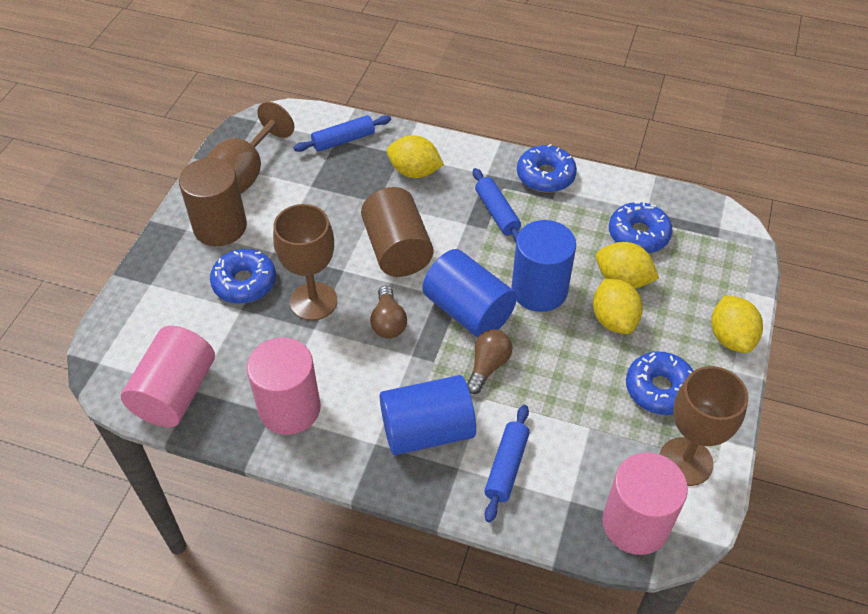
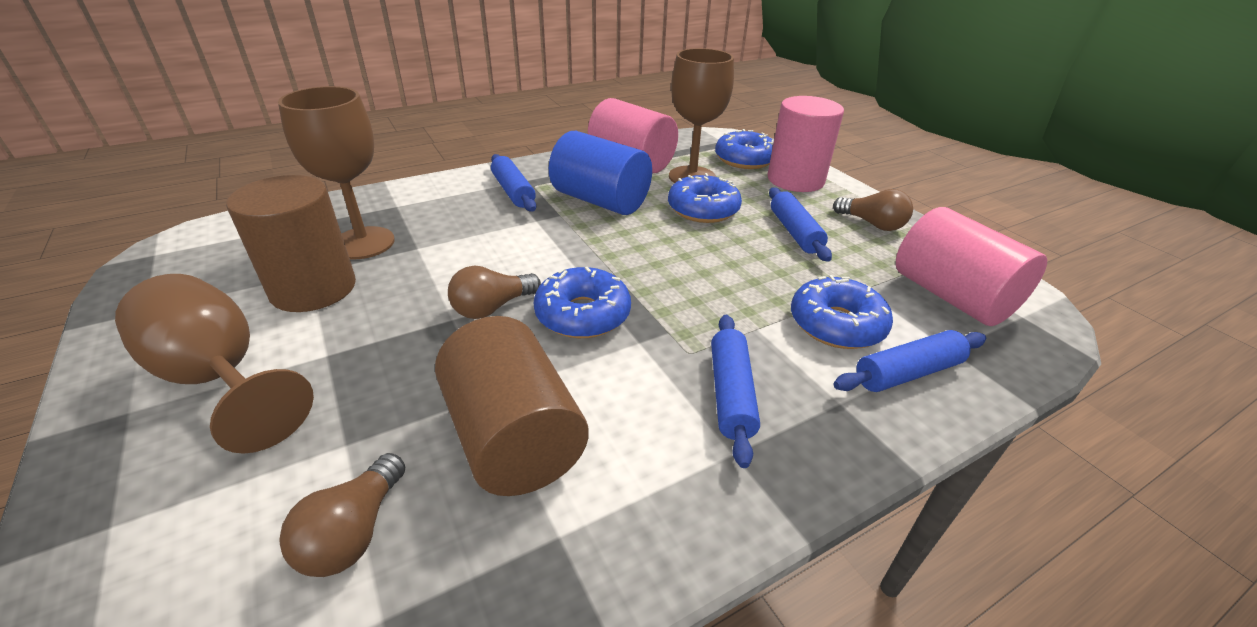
blue cylinder: 3 -> 1
blue rolling pin: 3 -> 4
brown light bulb: 2 -> 3
yellow lemon: 4 -> 0

